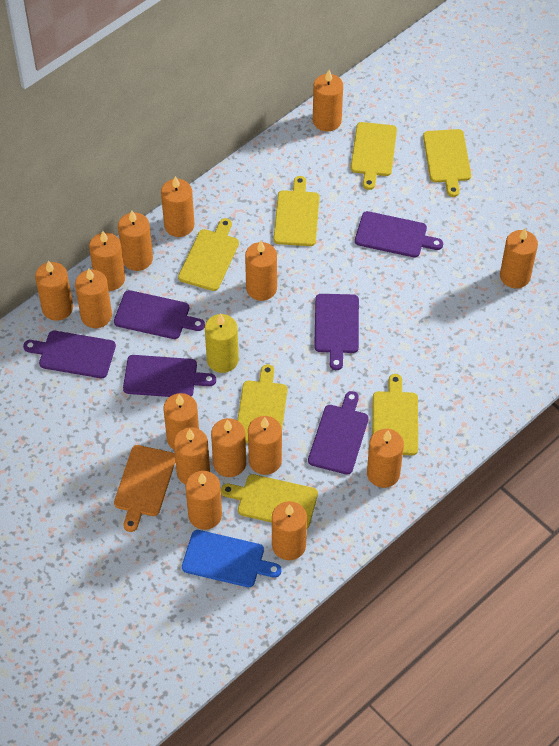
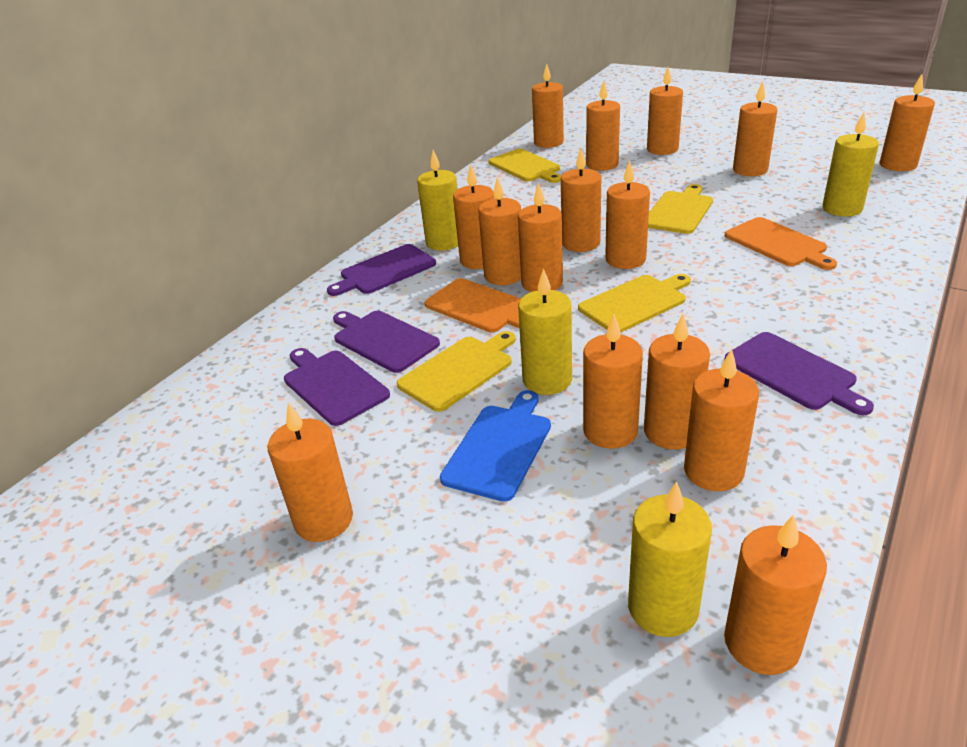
orange cutting board: 1 -> 2
purple cutting board: 6 -> 4
yellow candle: 1 -> 4
yellow cutting board: 7 -> 4

